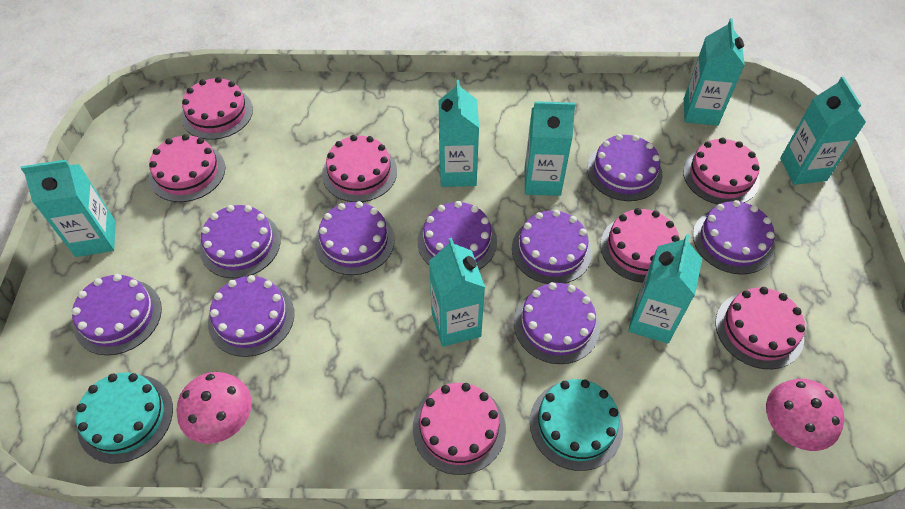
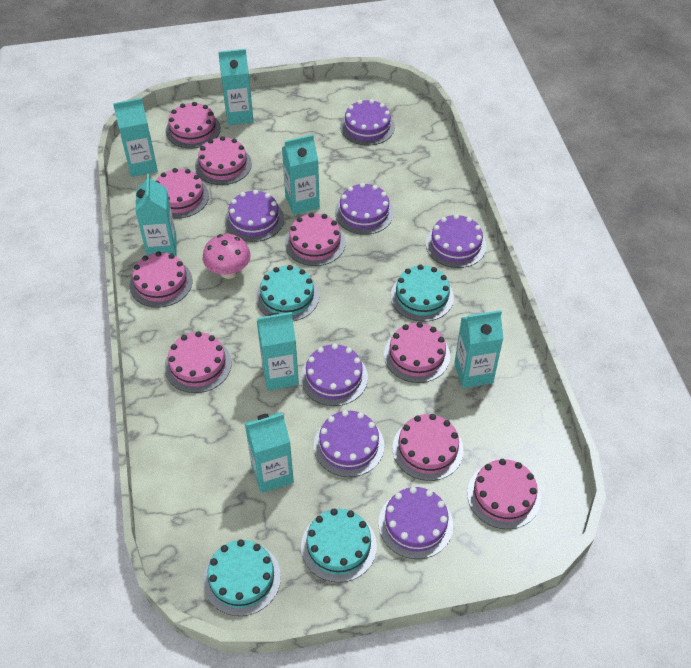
pink cake: 7 -> 9
pink mushroom: 2 -> 1
purple cake: 9 -> 7
turquoise cake: 2 -> 4

